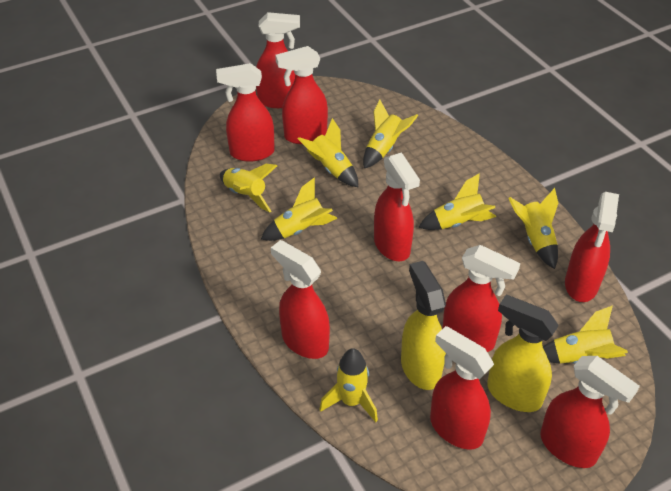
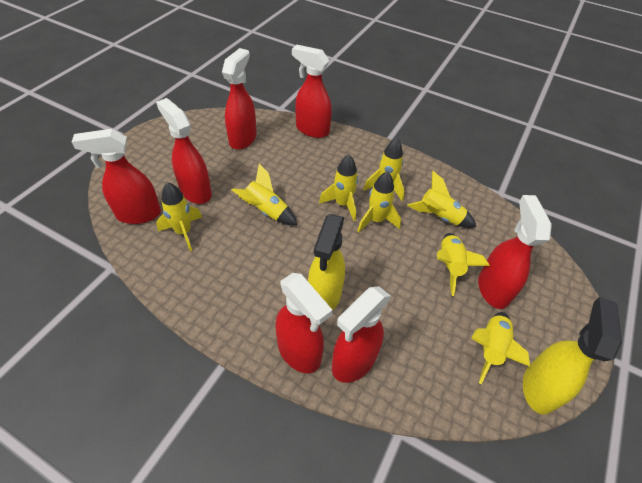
red spray bottle: 9 -> 7

